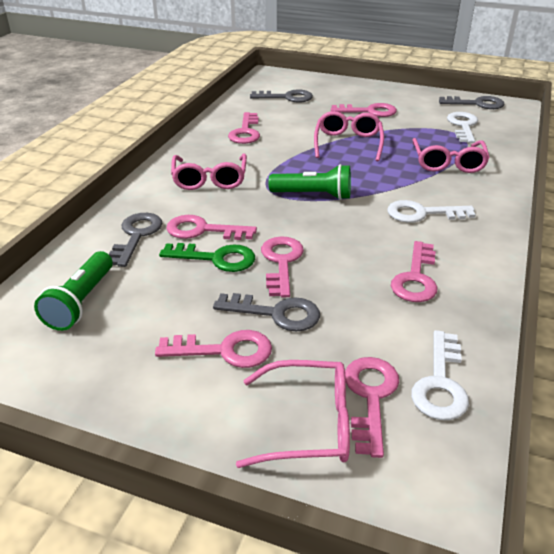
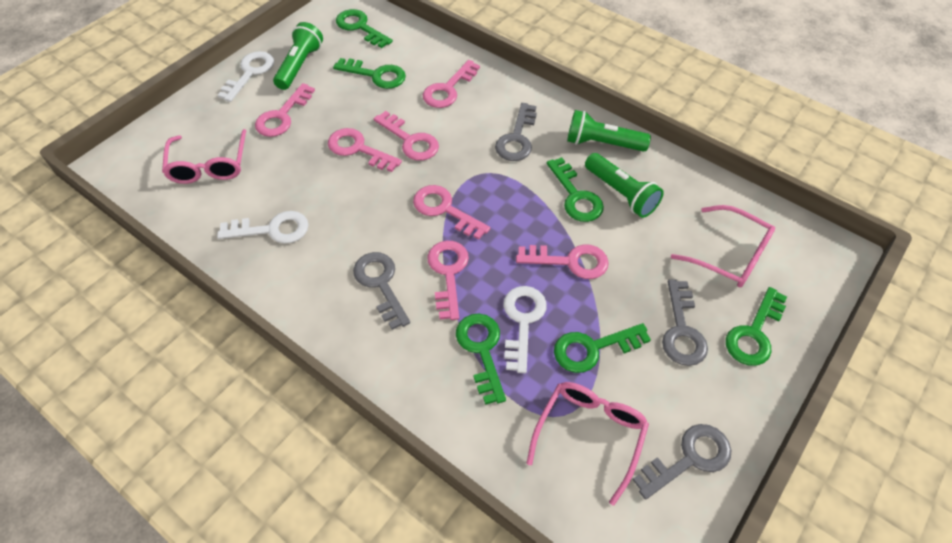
green flashlight: 2 -> 3
green key: 1 -> 6
pink glasses: 4 -> 3

